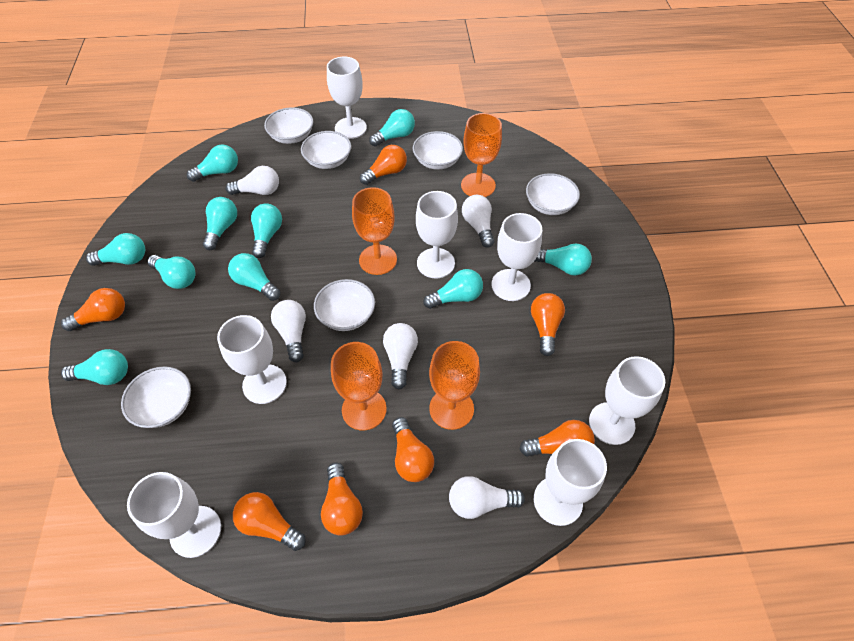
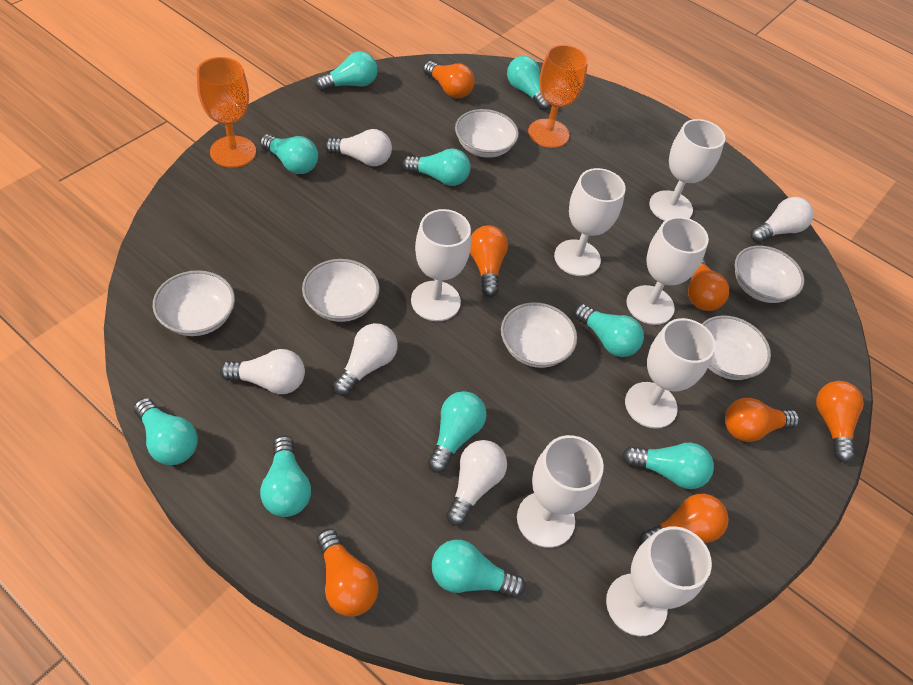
orange goblet: 4 -> 2

